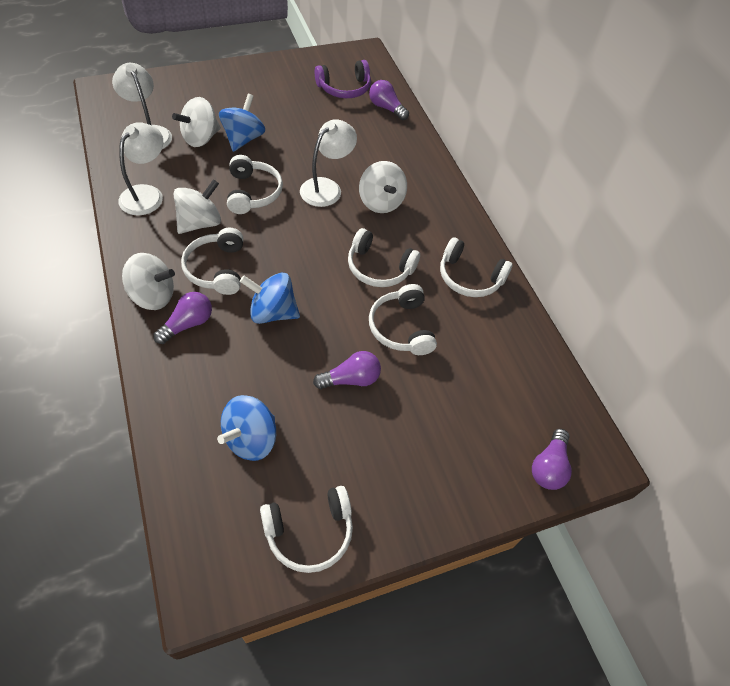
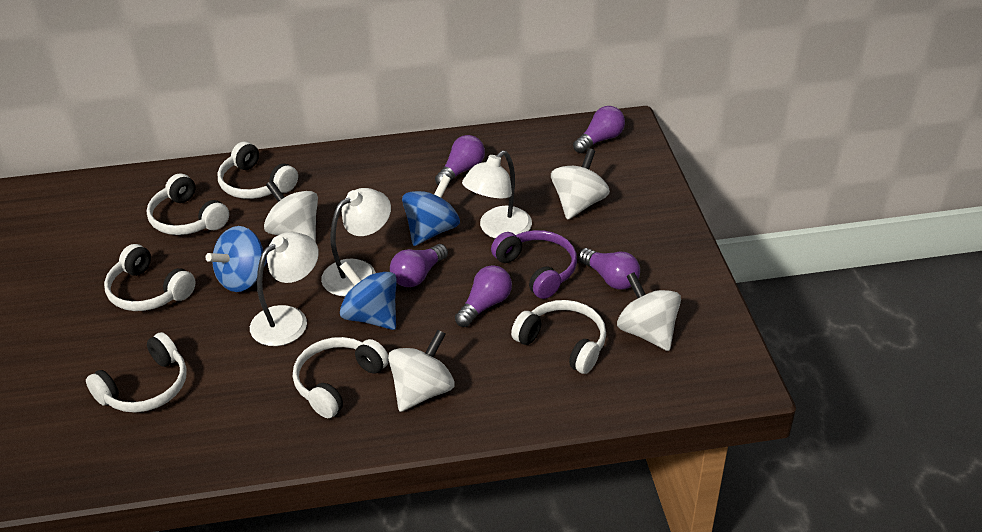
purple light bulb: 4 -> 5

